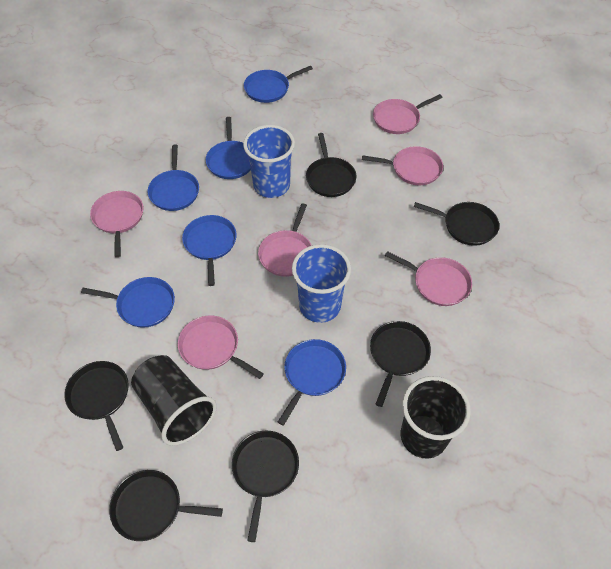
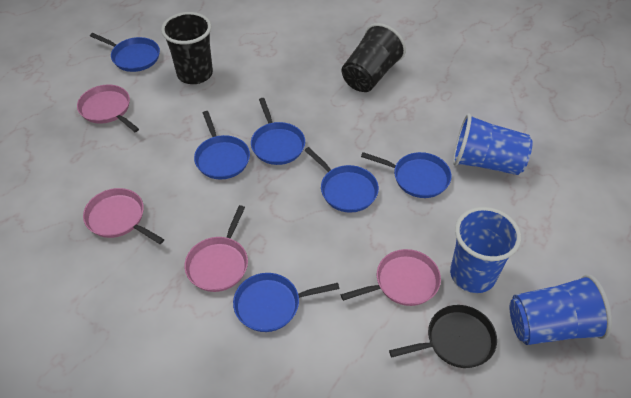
black pan: 6 -> 1
blue cup: 2 -> 3
pink pan: 6 -> 4

